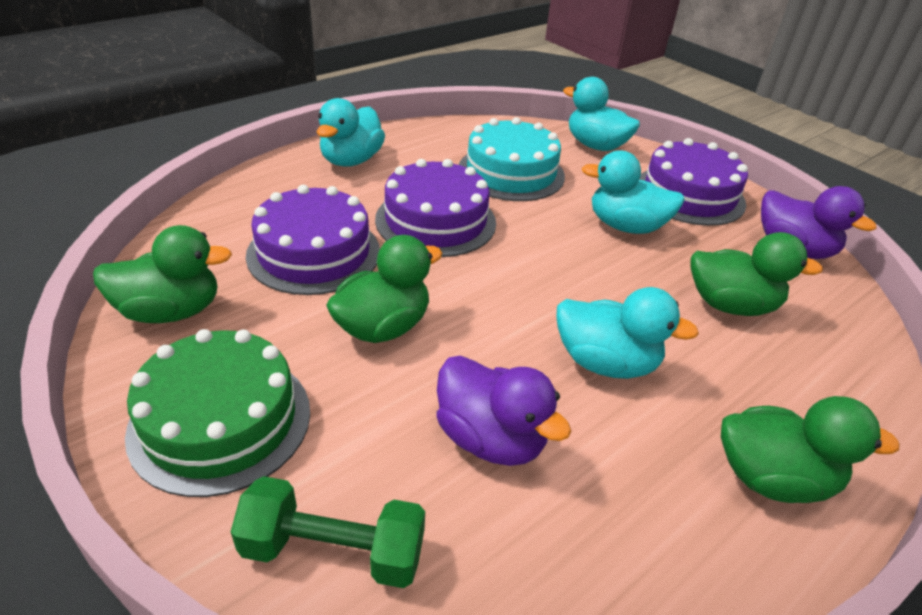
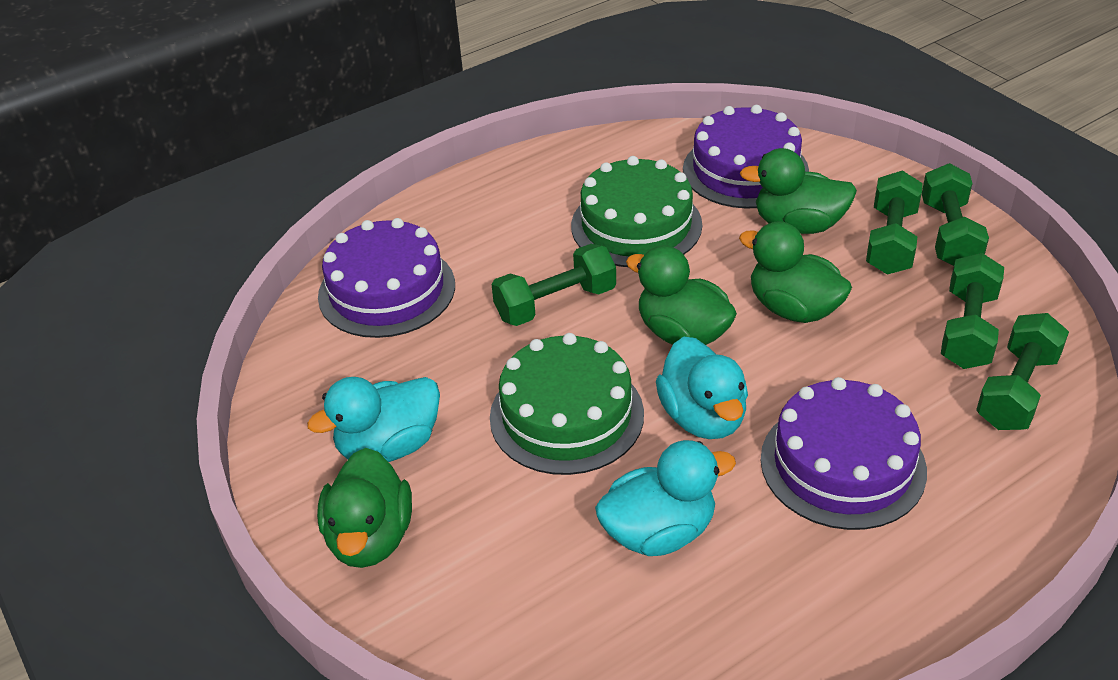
green cake: 1 -> 2
green dumbbell: 1 -> 5
purple duck: 2 -> 0
turquoise cake: 1 -> 0
turquoise duck: 4 -> 3

